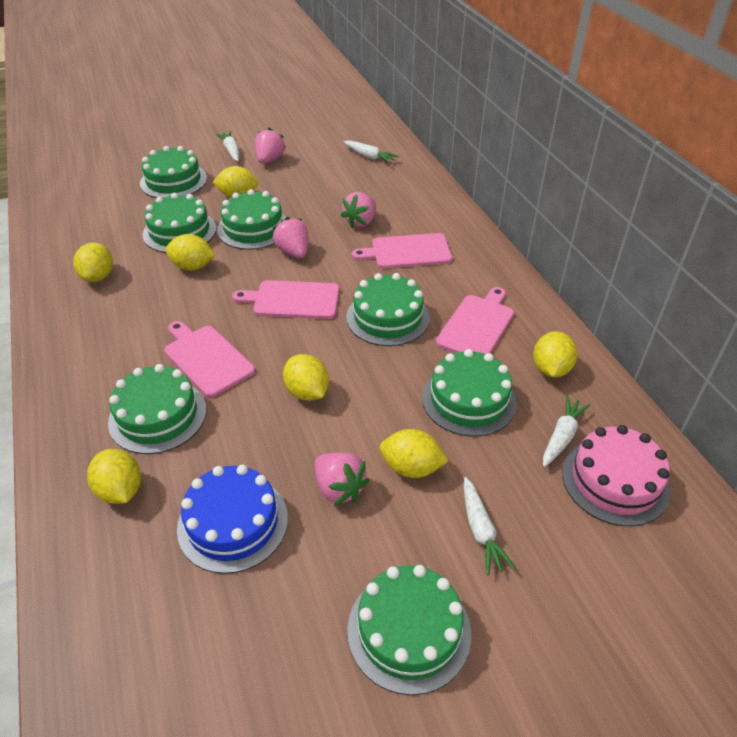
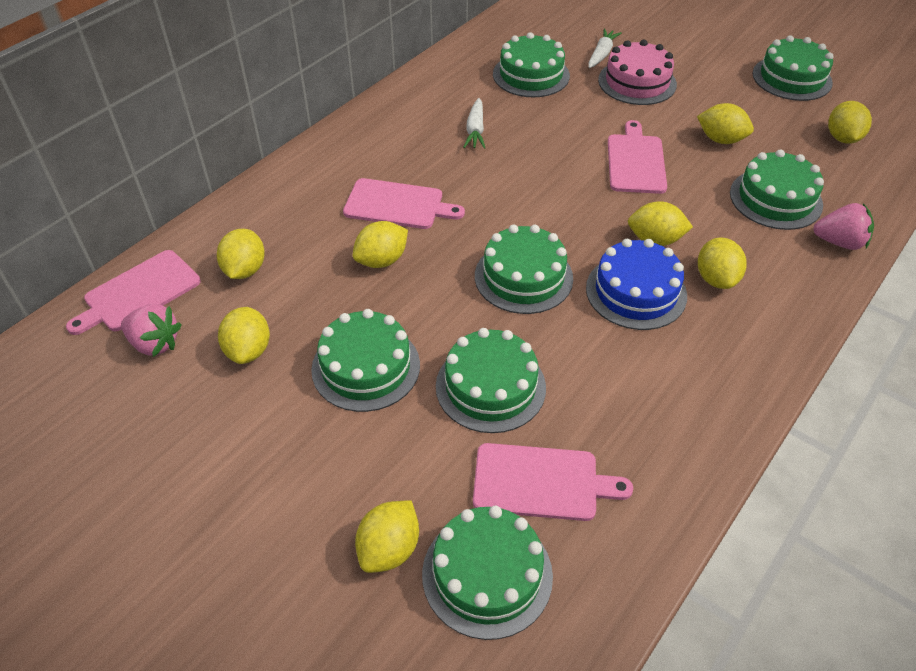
pink strawberry: 4 -> 2
white carrot: 4 -> 2
yellow lemon: 7 -> 8

